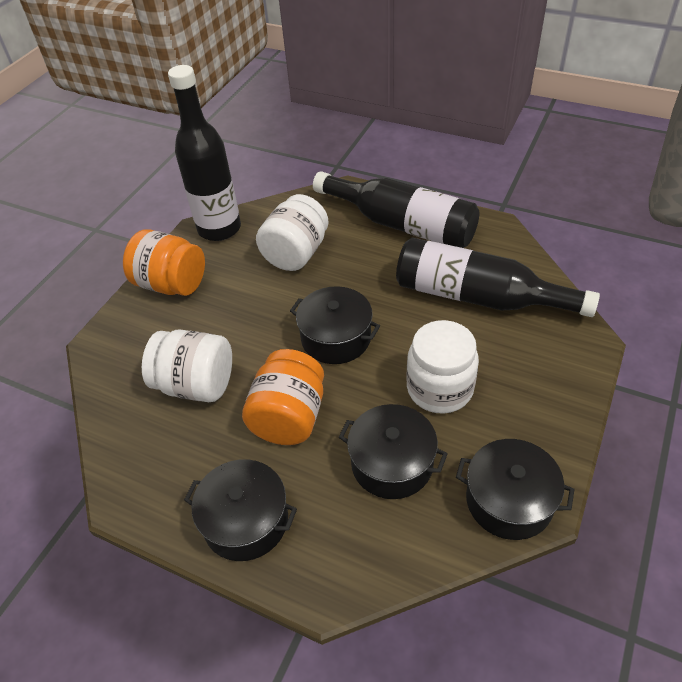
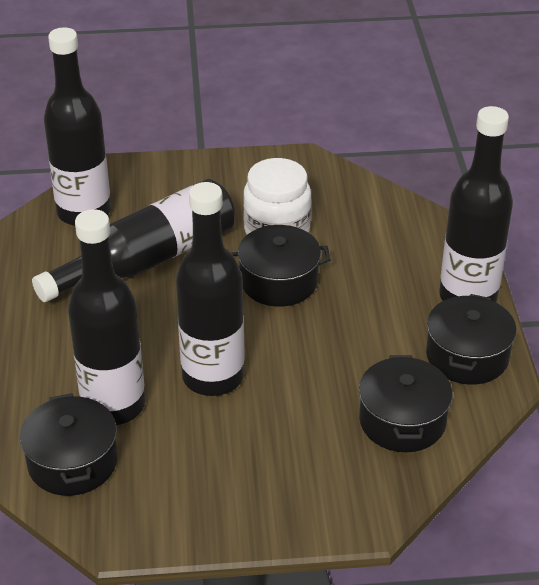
black bottle: 3 -> 5
orange jar: 2 -> 0
white jar: 3 -> 1

